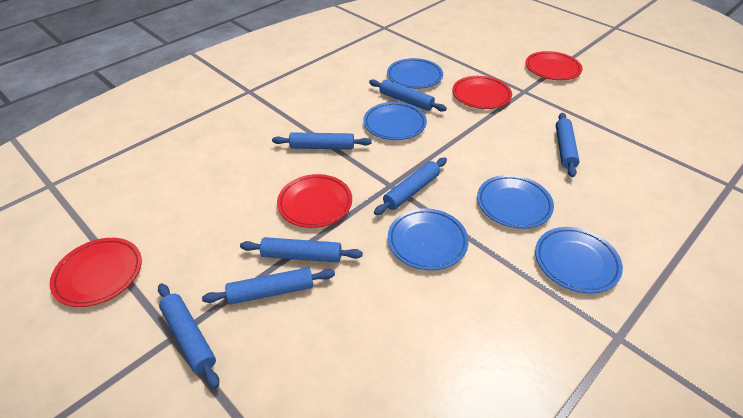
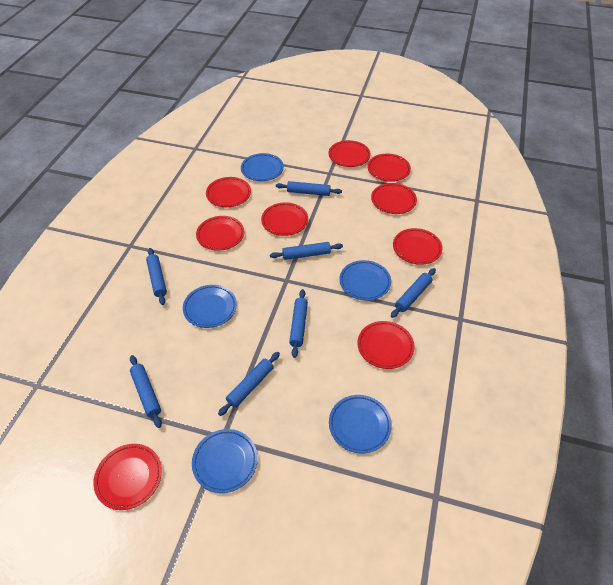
red plate: 4 -> 9

